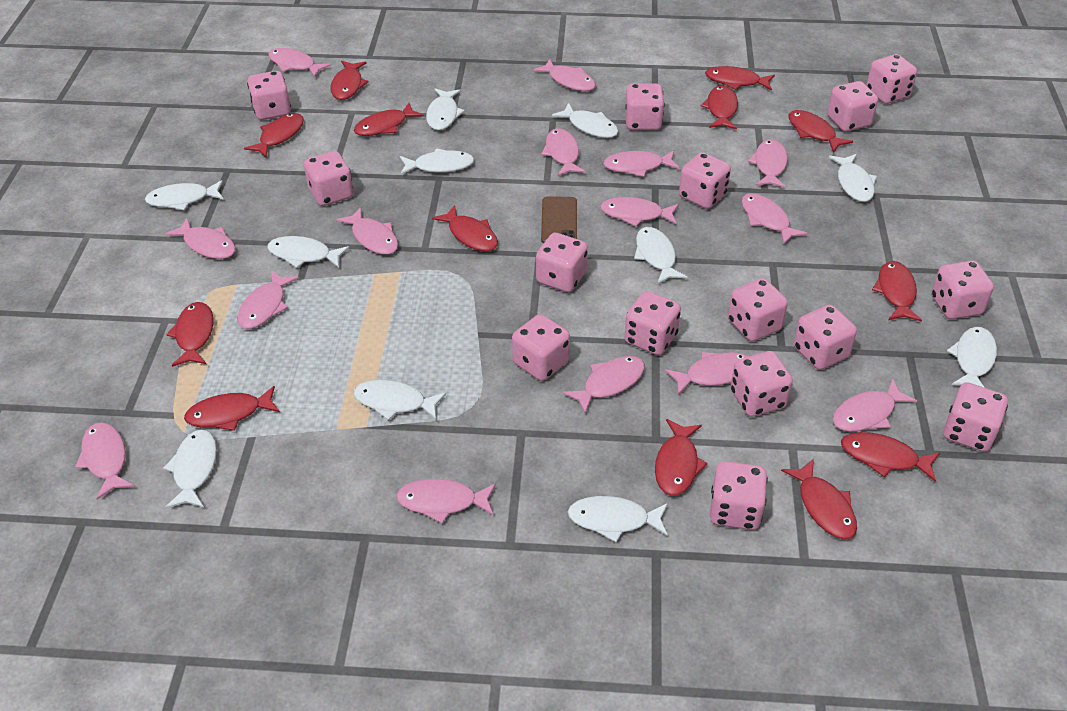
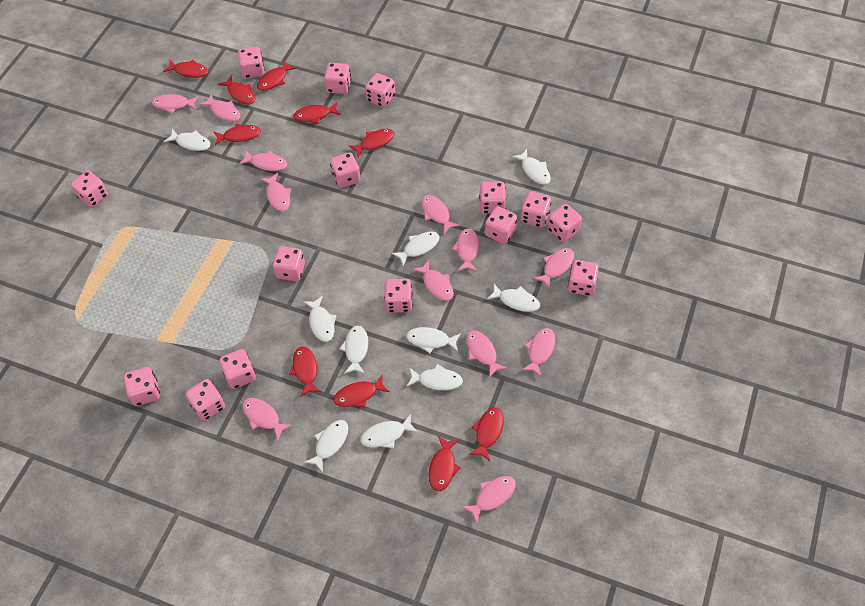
brown phone: 1 -> 0
pink fish: 15 -> 12
red fish: 13 -> 10
white fish: 11 -> 10

